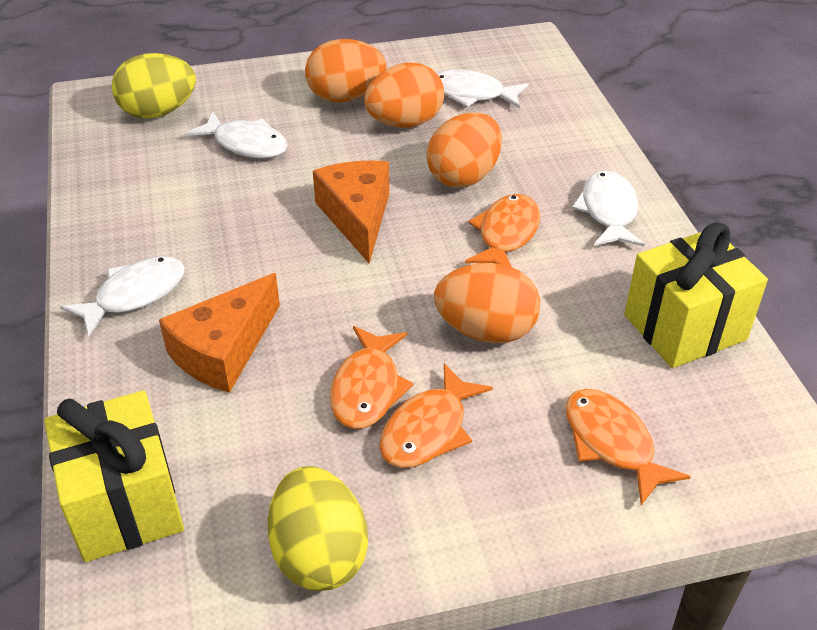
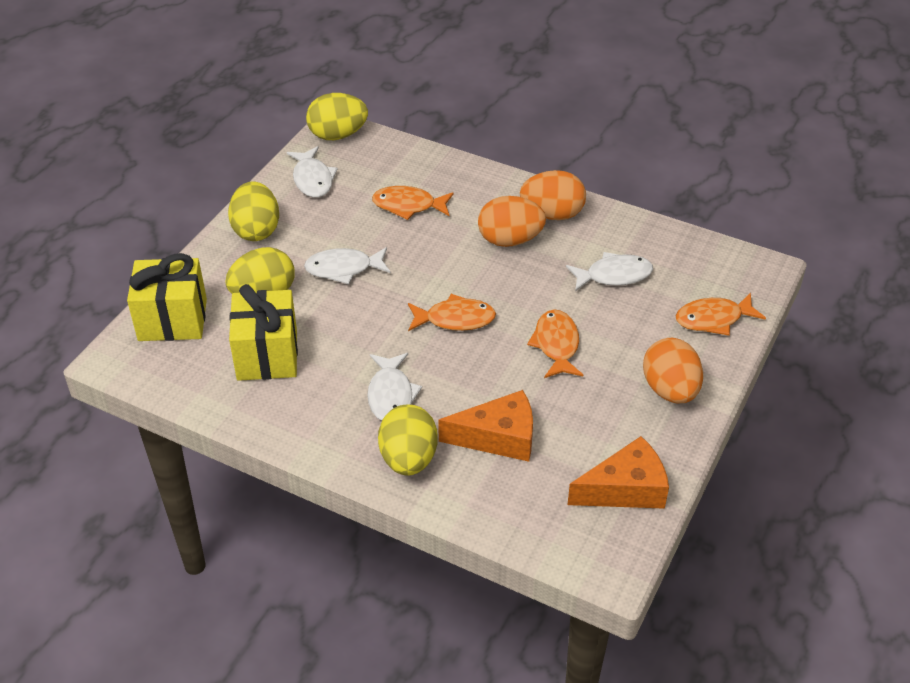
orange egg: 4 -> 3
yellow egg: 2 -> 4

